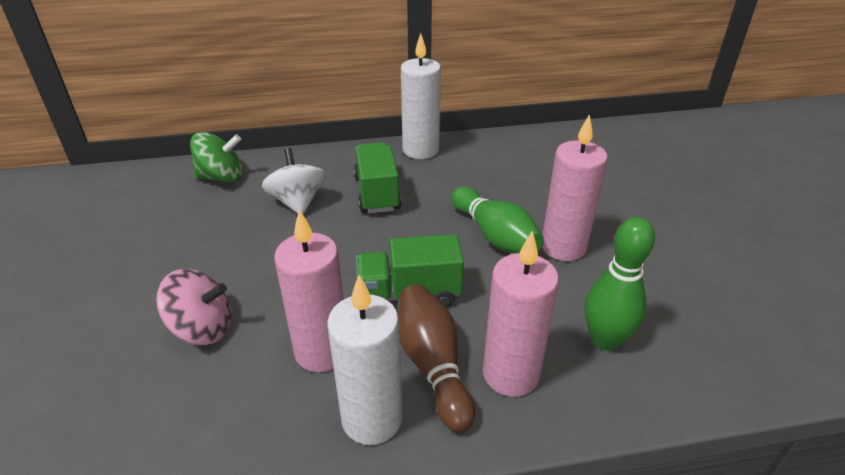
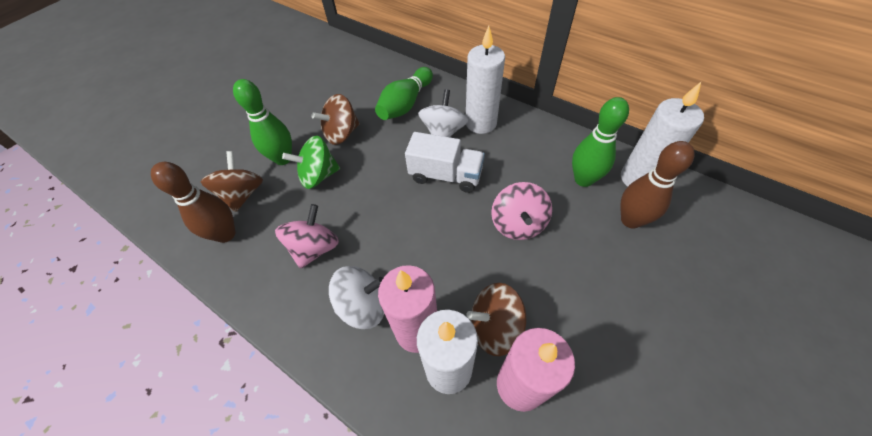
brown bowling pin: 1 -> 2
brown spinning top: 0 -> 3
green bowling pin: 2 -> 3
green truck: 2 -> 0
pink candle: 3 -> 2
pink spinning top: 1 -> 2
white candle: 2 -> 3
white spinning top: 1 -> 2
white truck: 0 -> 1

